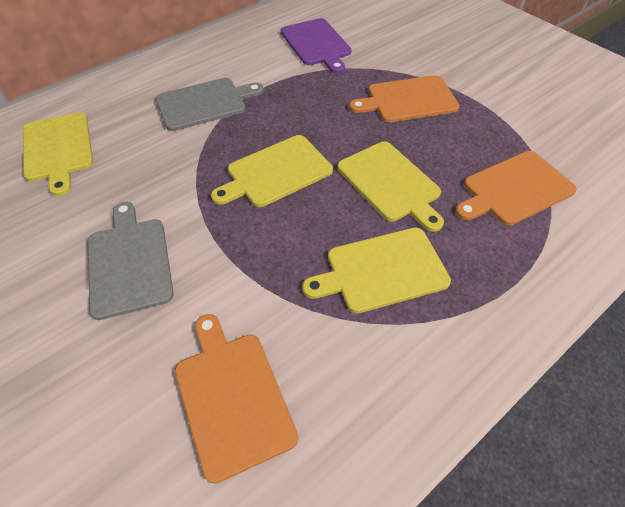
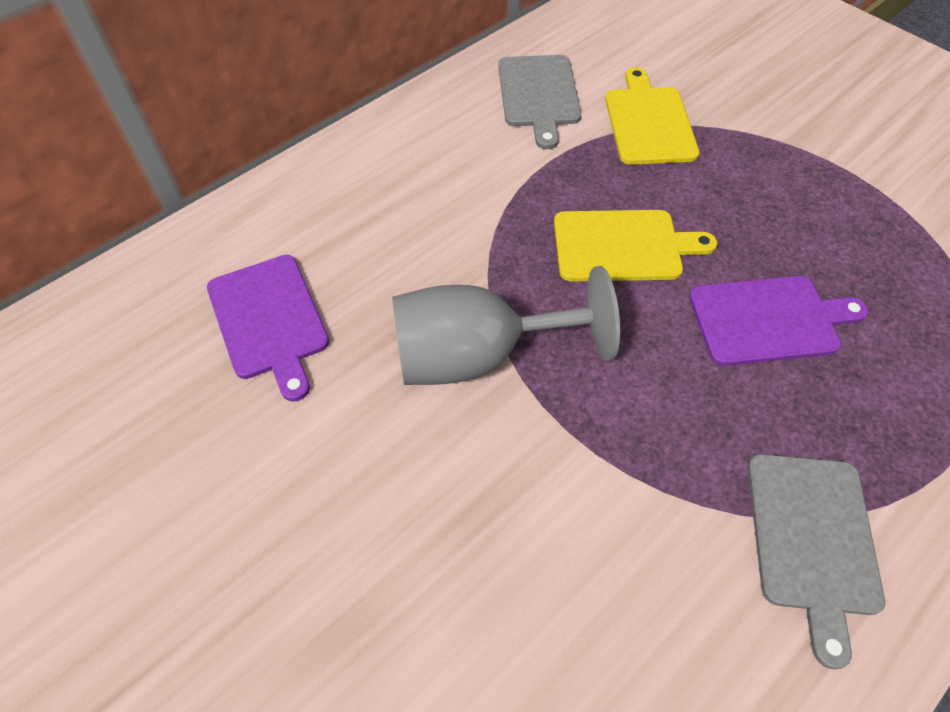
grey goblet: 0 -> 1
orange cutting board: 3 -> 0
purple cutting board: 1 -> 2
yellow cutting board: 4 -> 2

